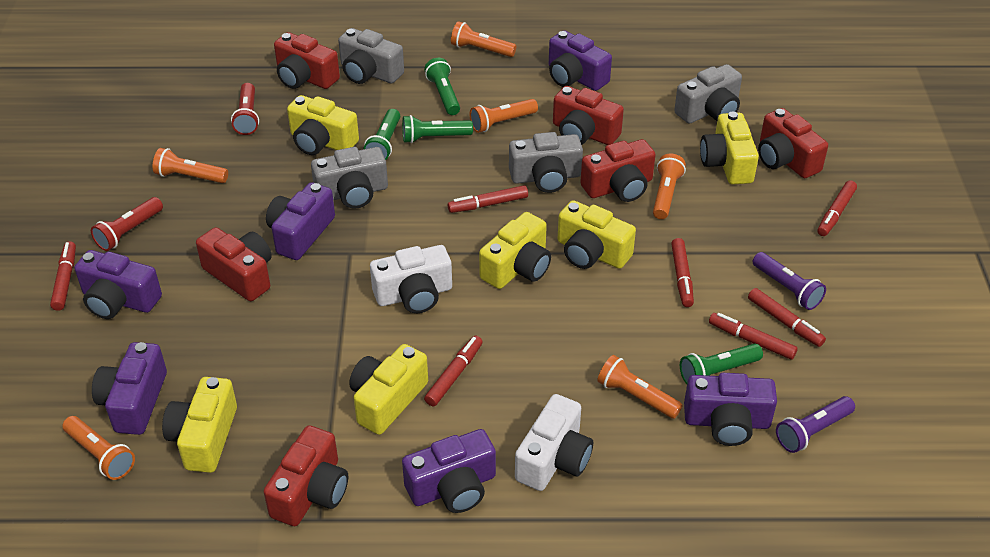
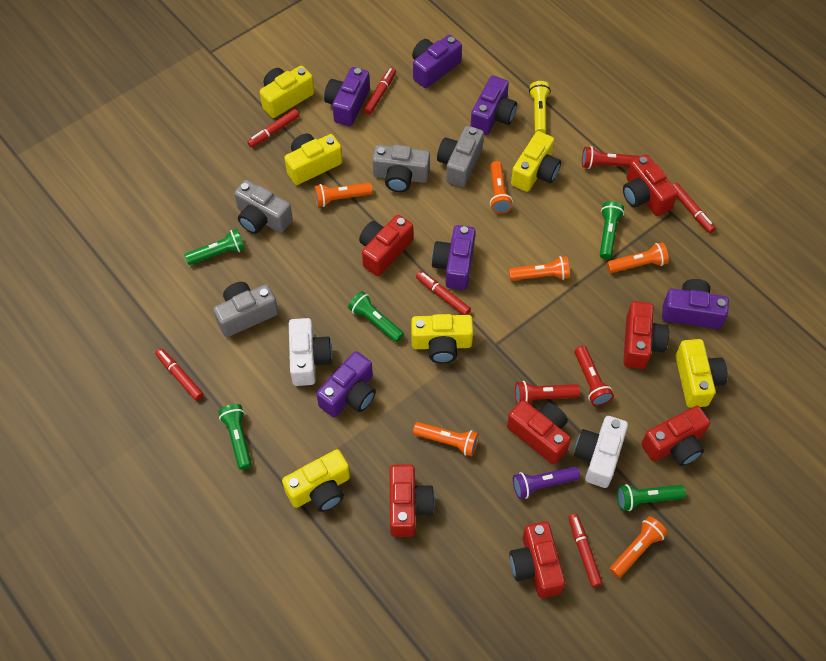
green flashlight: 4 -> 5
purple flashlight: 2 -> 1
red camera: 6 -> 7
red flashlight: 2 -> 3
red marker: 7 -> 6
yellow flashlight: 0 -> 1

